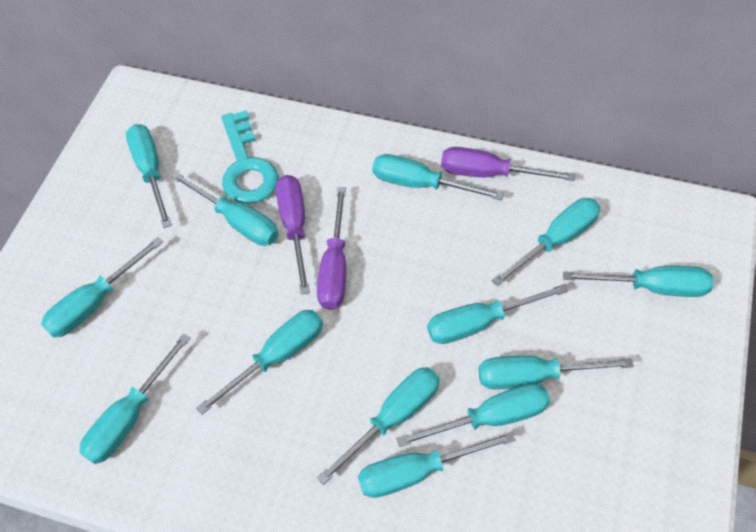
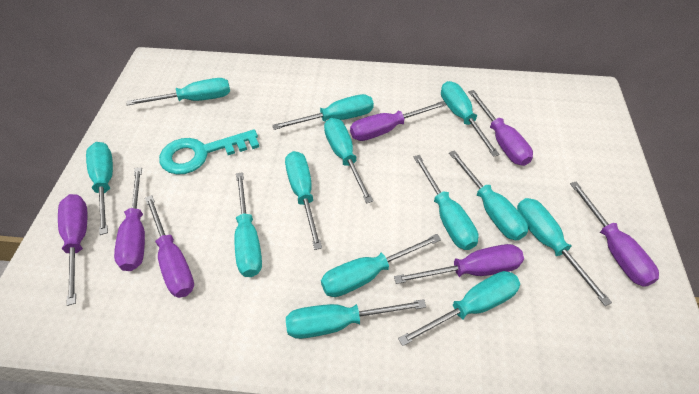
purple screwdriver: 3 -> 7

